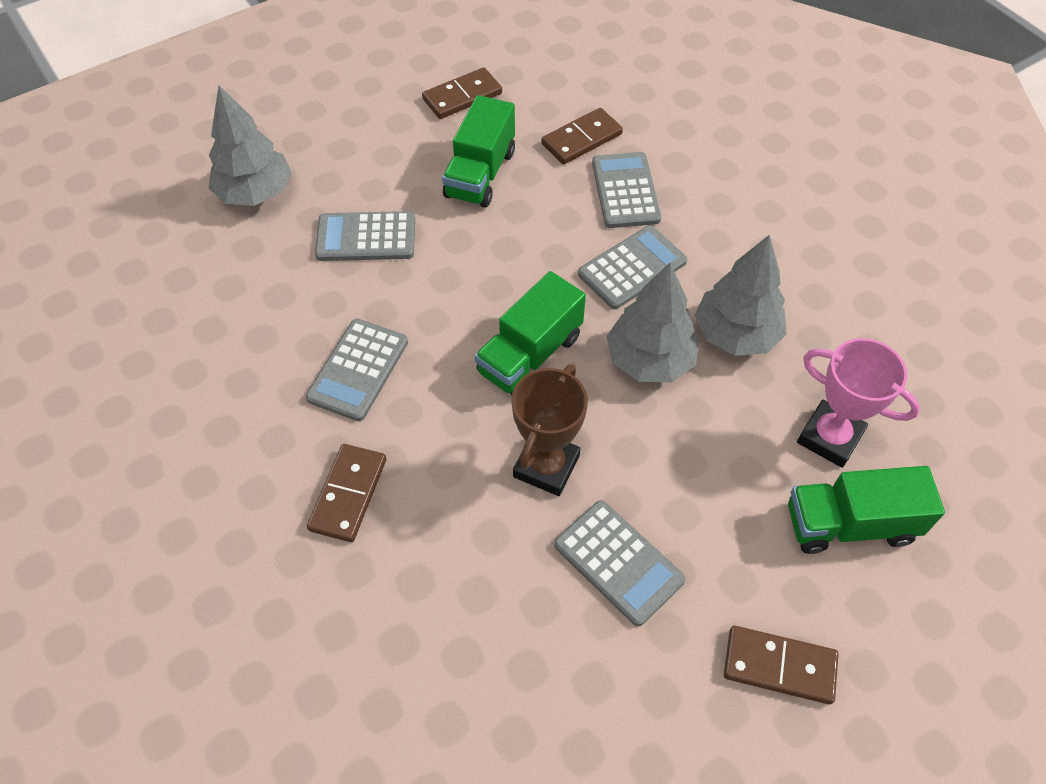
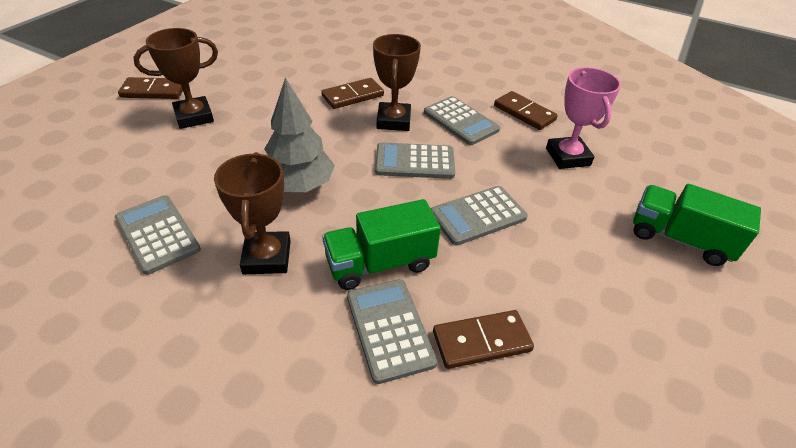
brown trophy: 1 -> 3
green truck: 3 -> 2
grey tree: 3 -> 1

